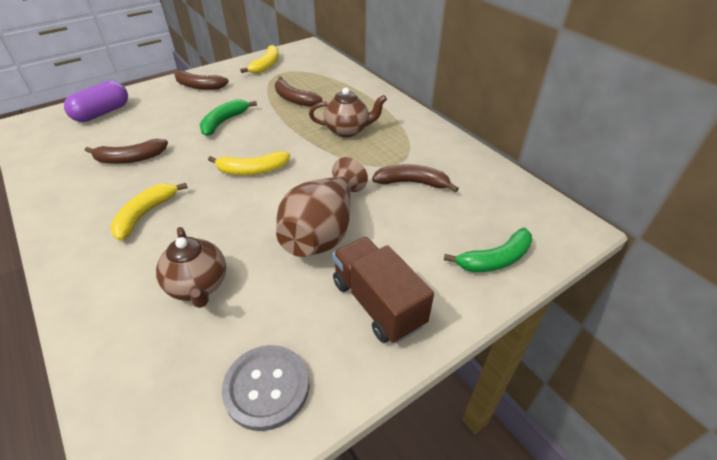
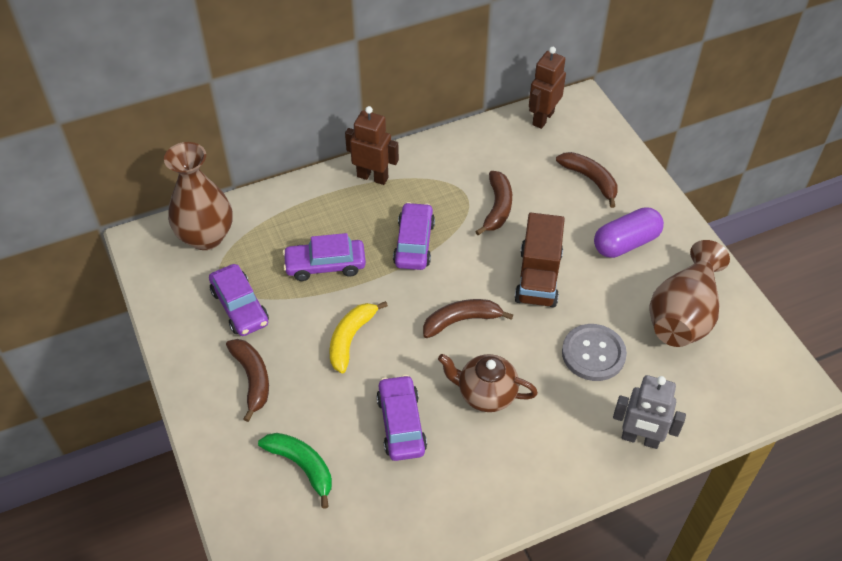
brown robot: 0 -> 2
brown teapot: 2 -> 1
brown vase: 1 -> 2
green banana: 2 -> 1
grey robot: 0 -> 1
purple car: 0 -> 4
yellow banana: 3 -> 1

